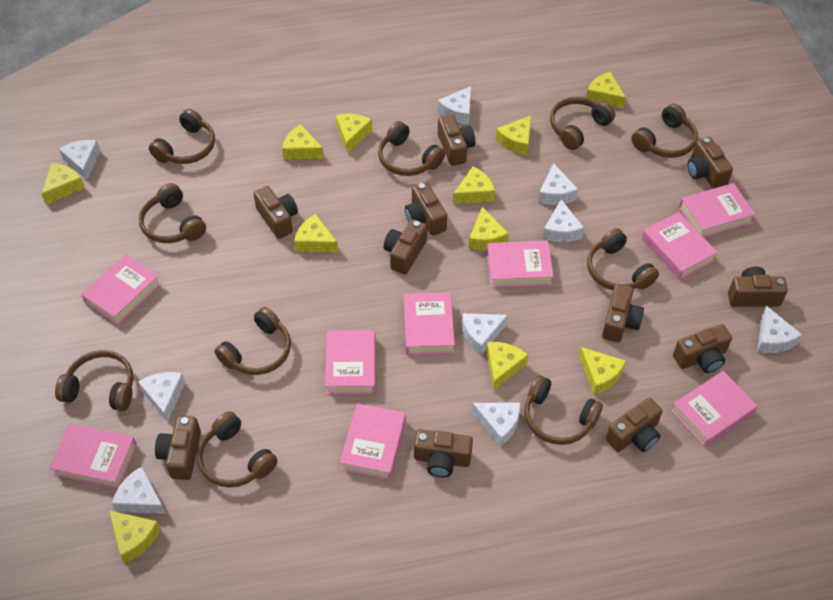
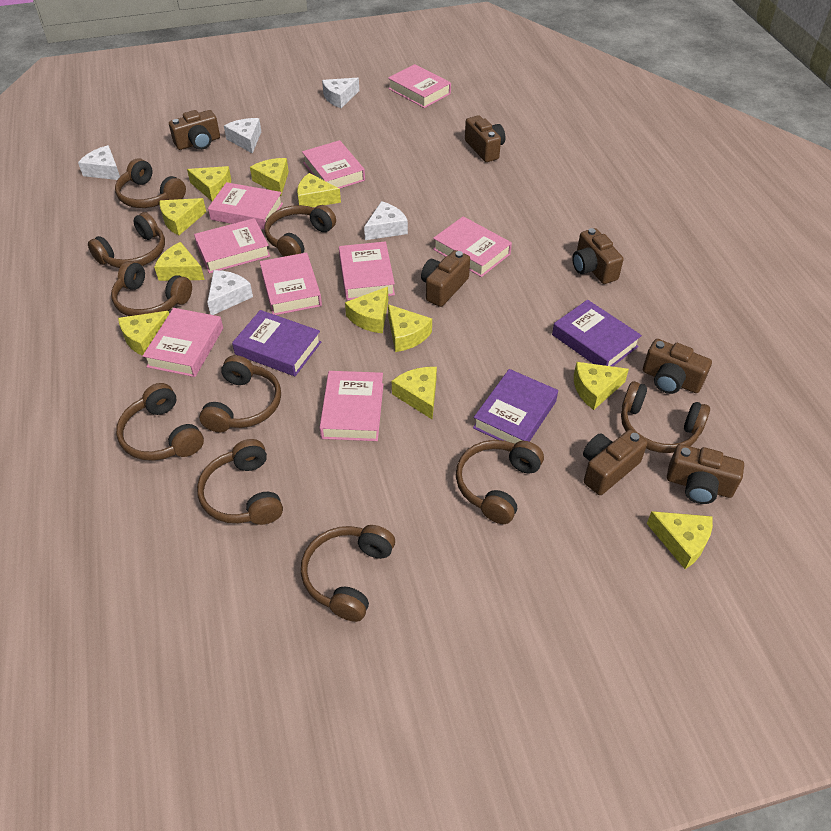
brown camera: 11 -> 7
purple book: 0 -> 3
white cheese: 9 -> 5

